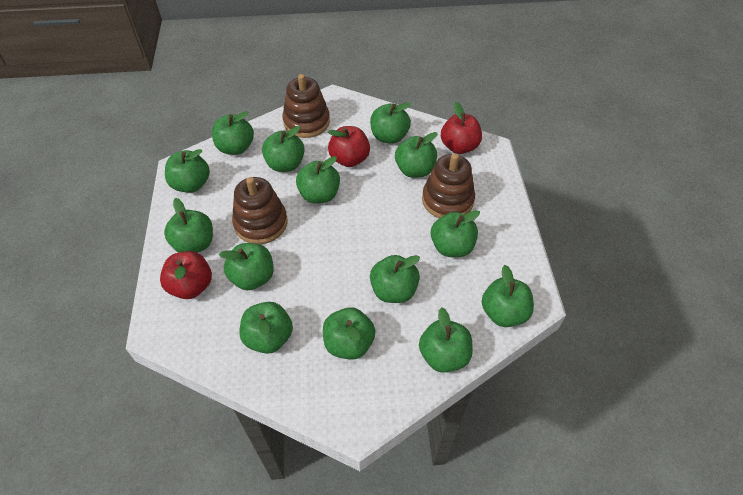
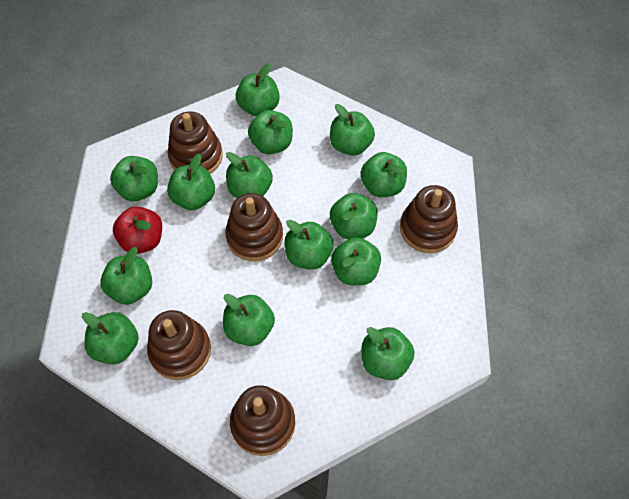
brown stacking toy: 3 -> 5
red apple: 3 -> 1

